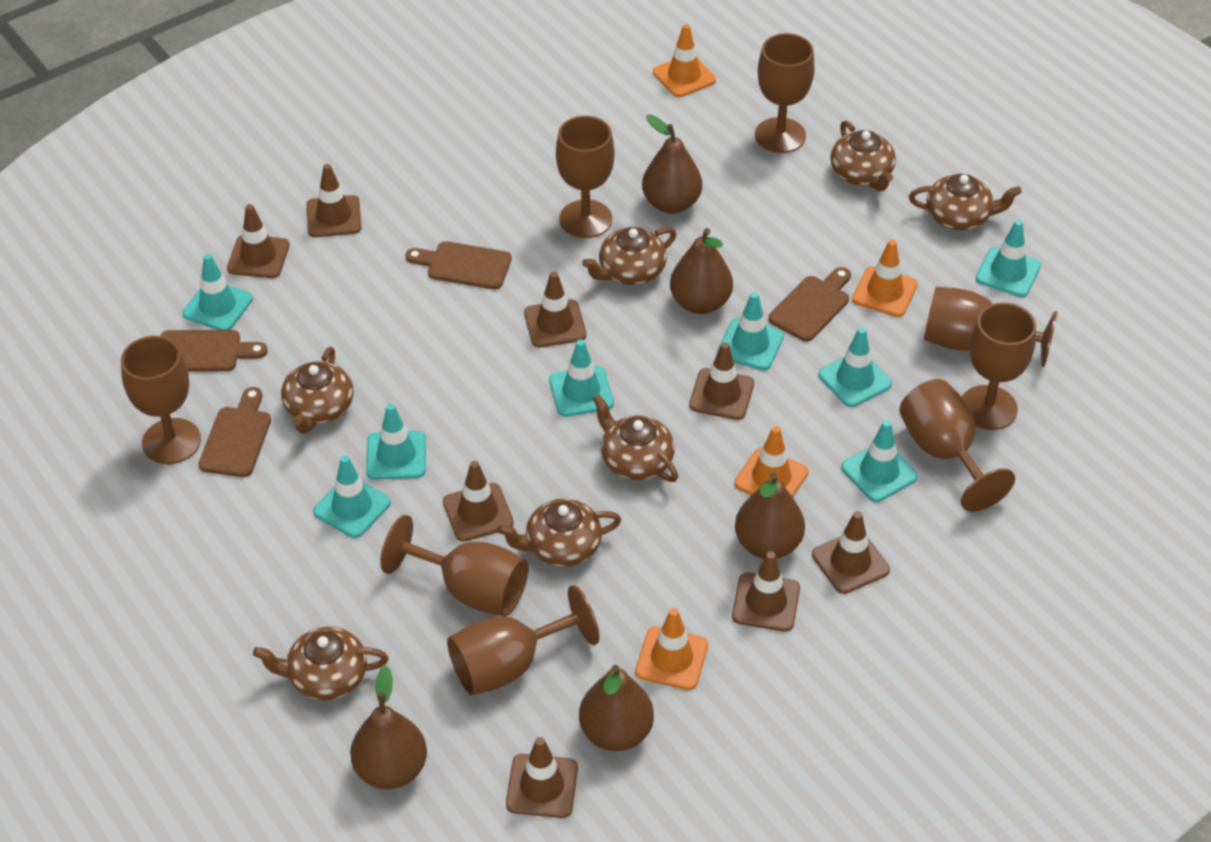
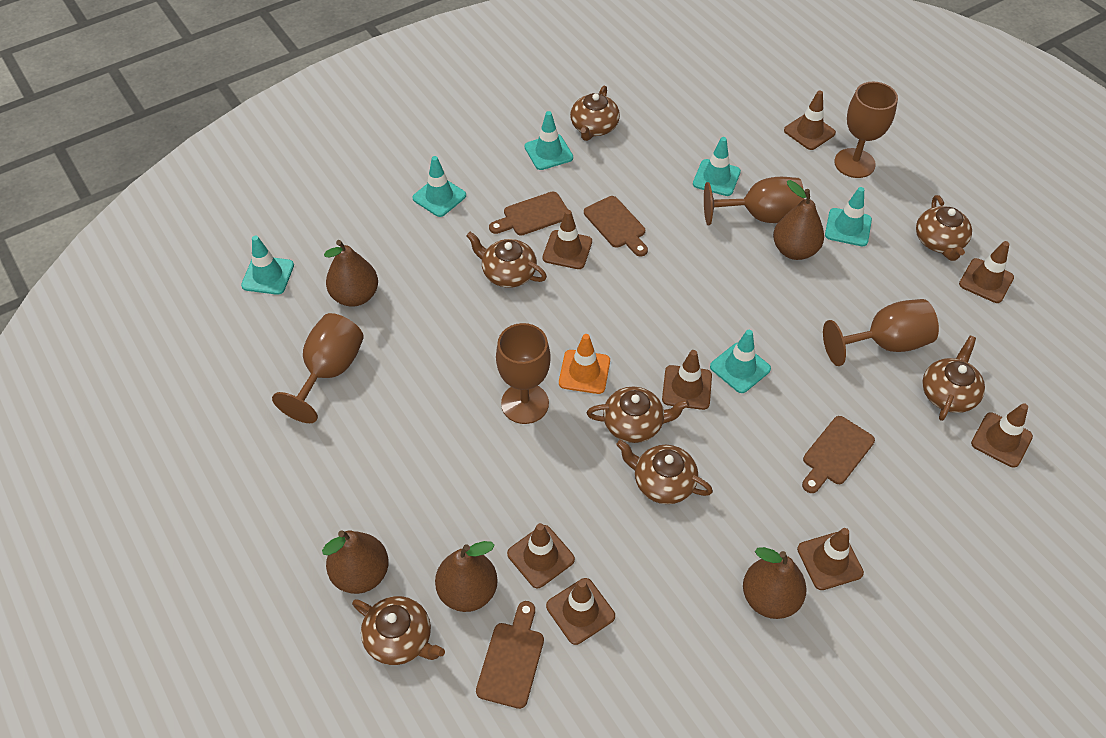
brown goblet: 8 -> 5
orange traffic cone: 4 -> 1
turquoise traffic cone: 8 -> 6

